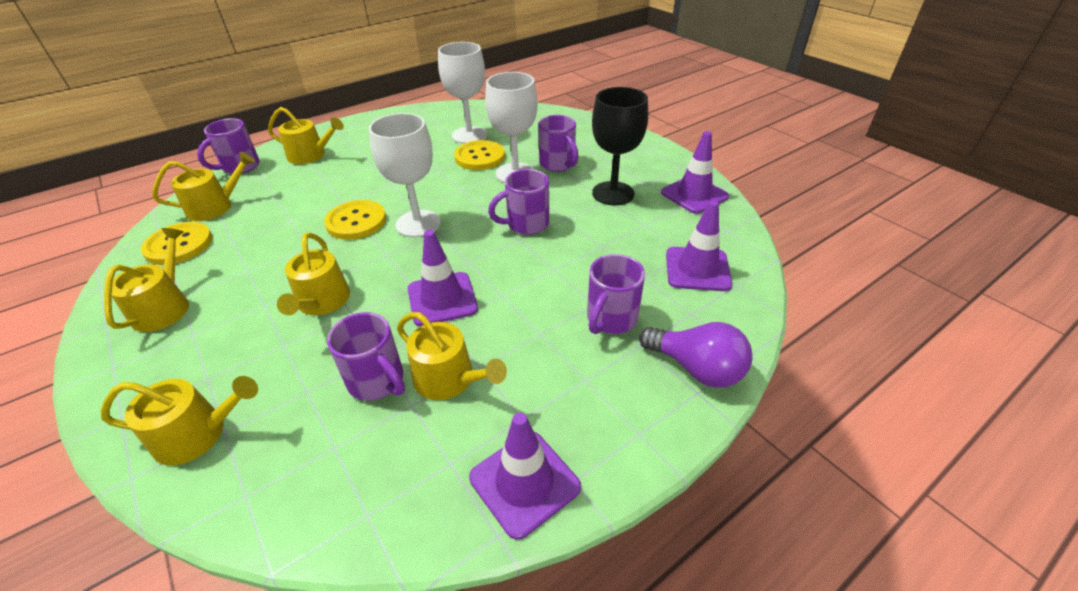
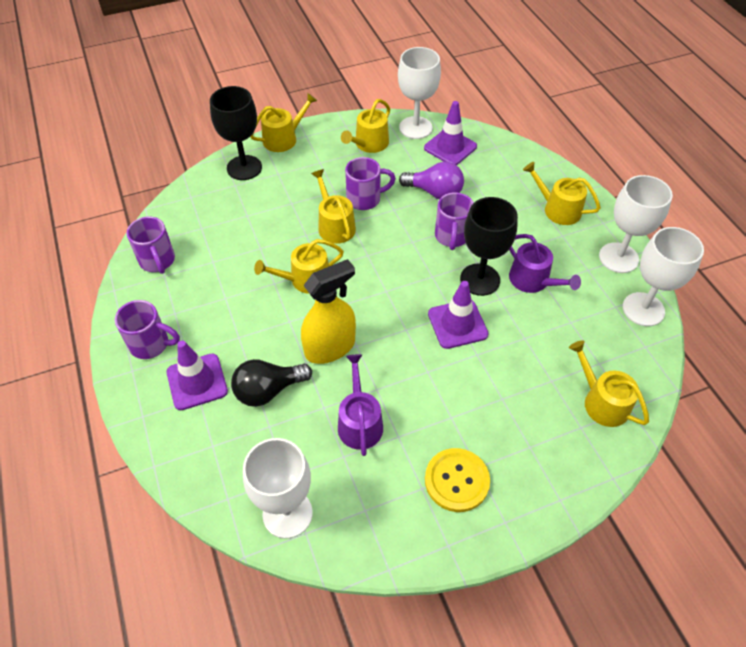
black goblet: 1 -> 2
black light bulb: 0 -> 1
purple mug: 5 -> 4
purple traffic cone: 4 -> 3
purple watering can: 0 -> 2
white goblet: 3 -> 4
yellow button: 3 -> 1
yellow spray bottle: 0 -> 1

